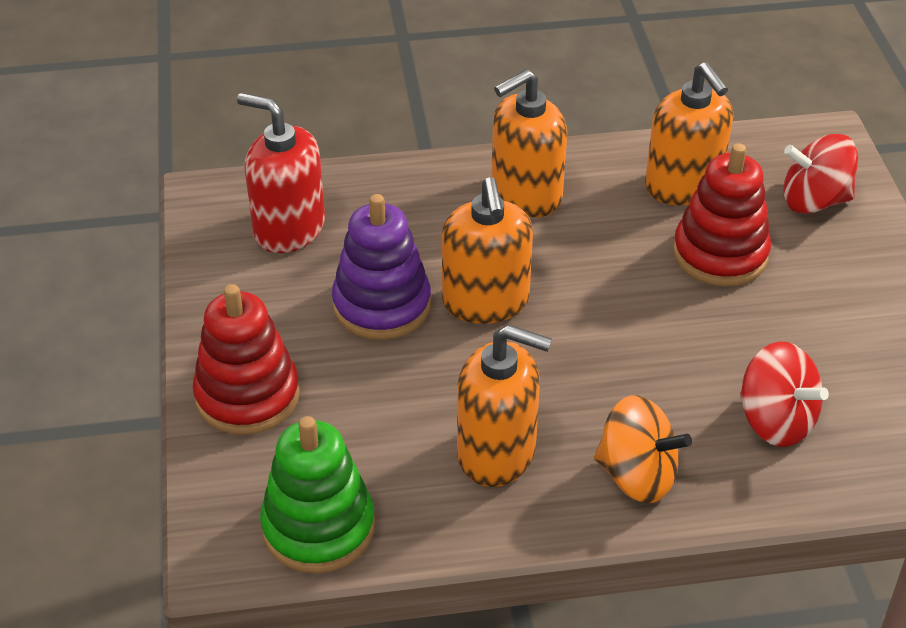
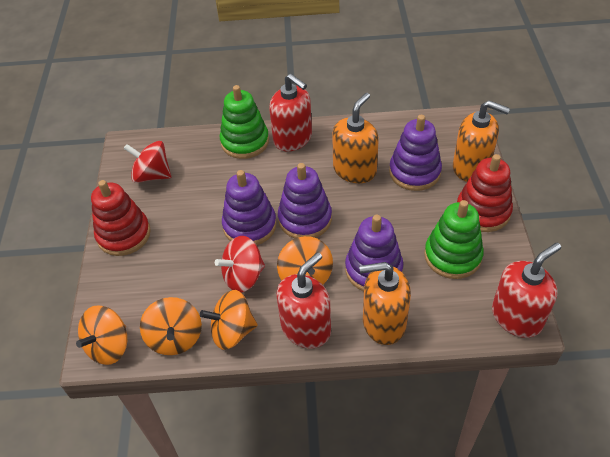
green stacking toy: 1 -> 2
orange soap dispenser: 4 -> 3
orange spinning top: 1 -> 4
purple stacking toy: 1 -> 4
red soap dispenser: 1 -> 3

